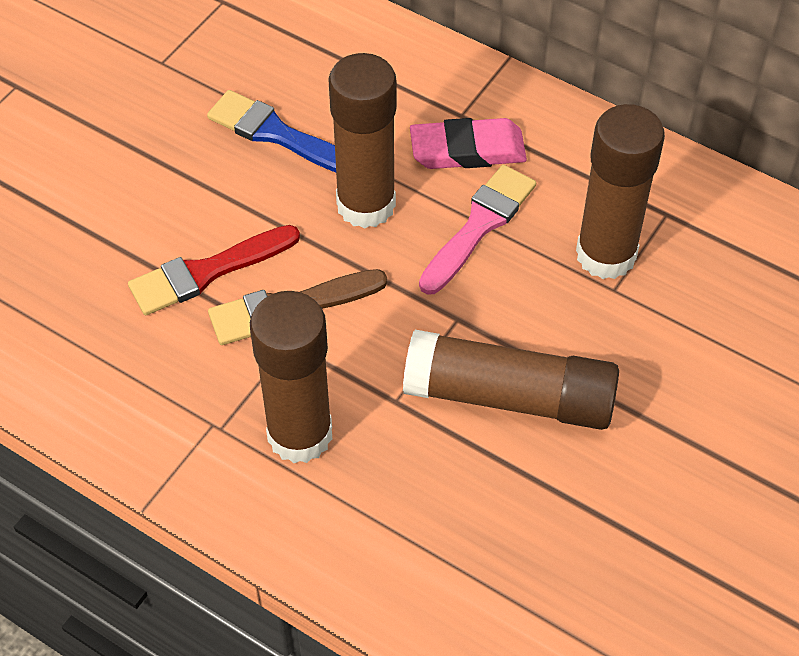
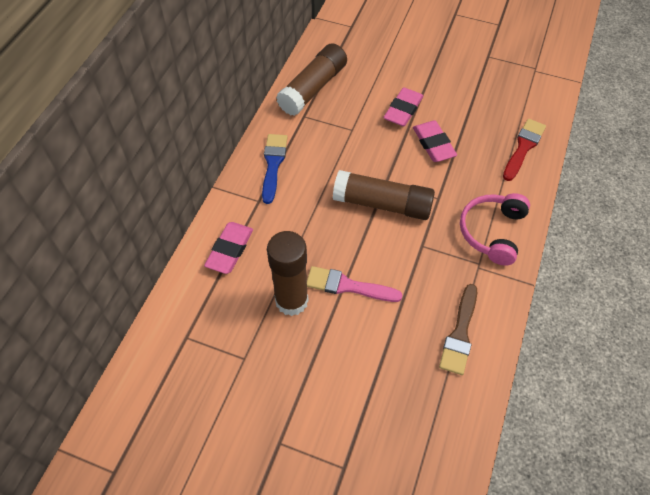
brown glue stick: 4 -> 3
pink eraser: 1 -> 3
pink headphones: 0 -> 1

